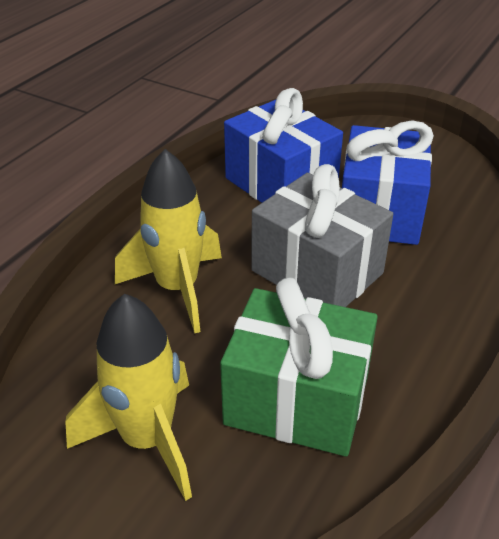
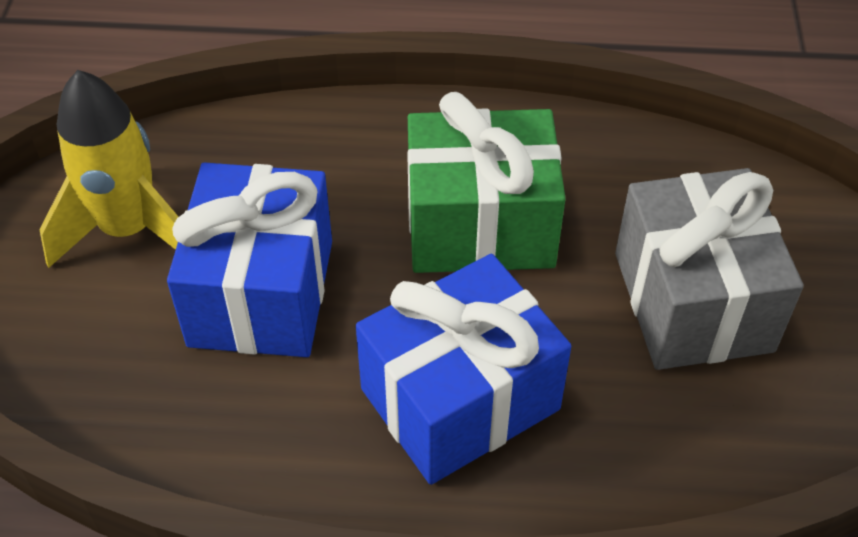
yellow rocket: 2 -> 1

